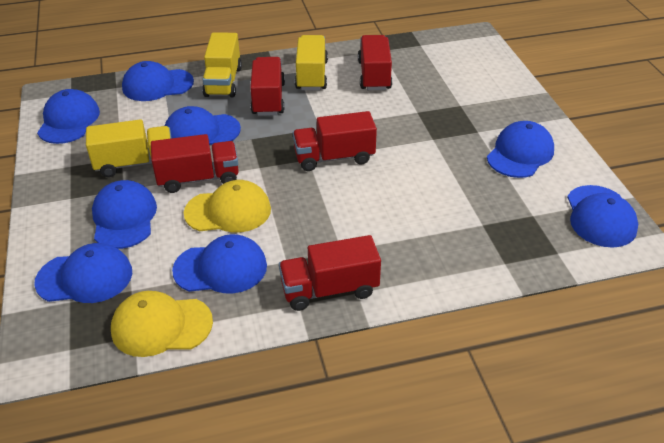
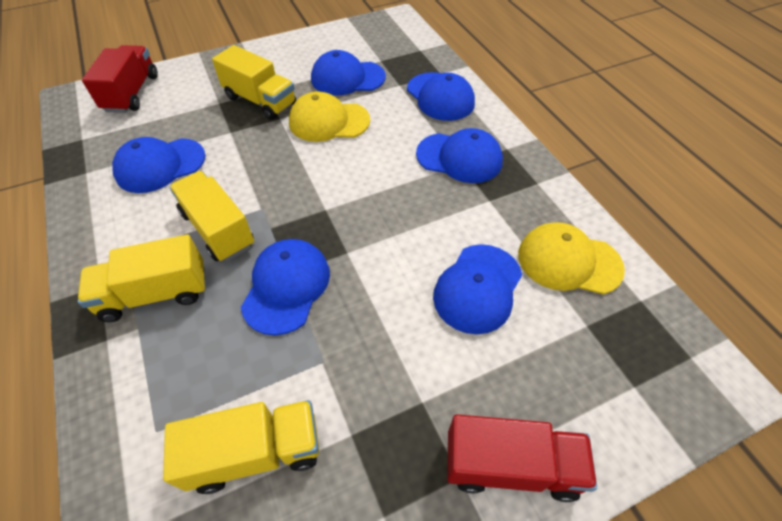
blue cap: 8 -> 6
red truck: 5 -> 2
yellow truck: 3 -> 4

